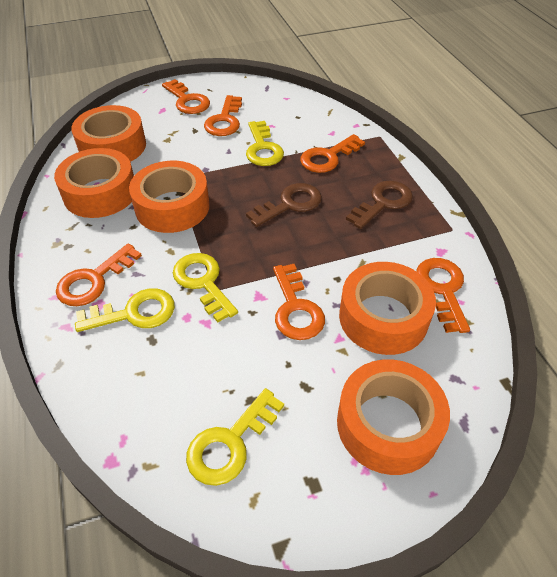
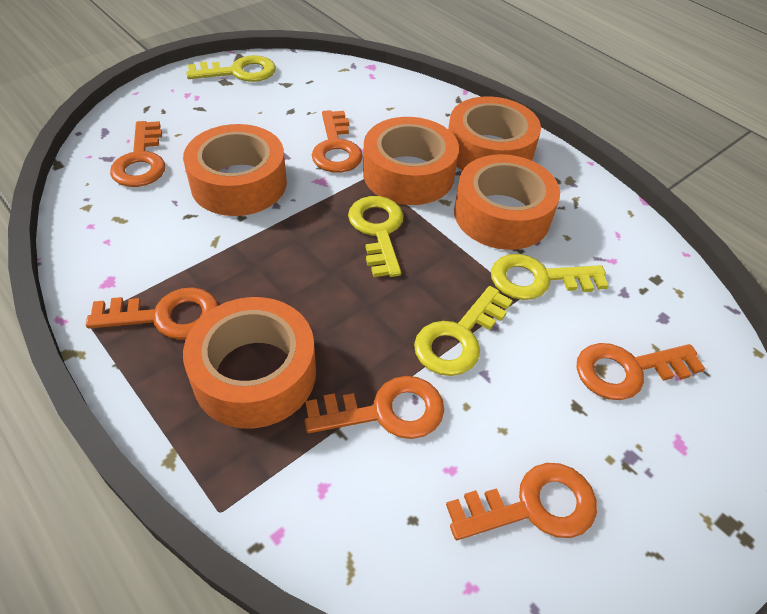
brown key: 2 -> 0

